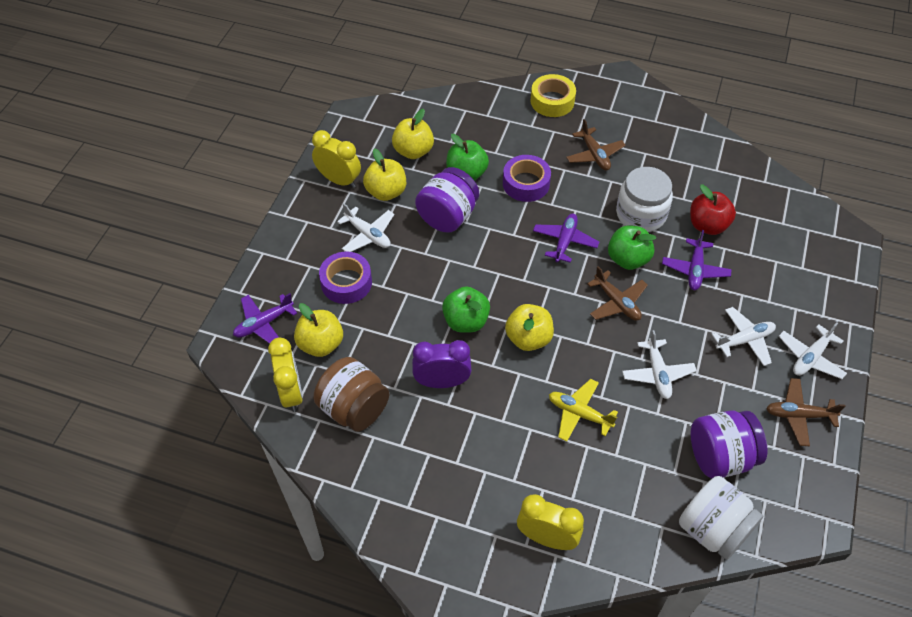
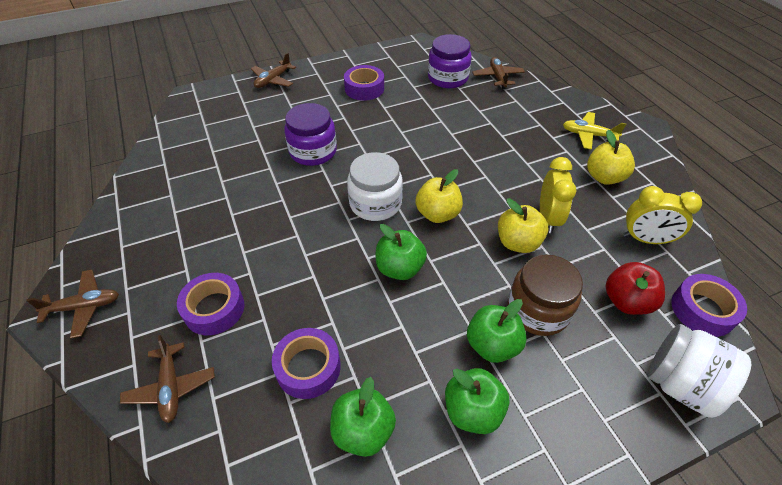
brown plane: 3 -> 4
green apple: 3 -> 4
purple clock: 1 -> 0
purple plane: 3 -> 0
purple tape: 2 -> 4
white plane: 4 -> 0
yellow apple: 4 -> 3
yellow clock: 3 -> 2
yellow tape: 1 -> 0

